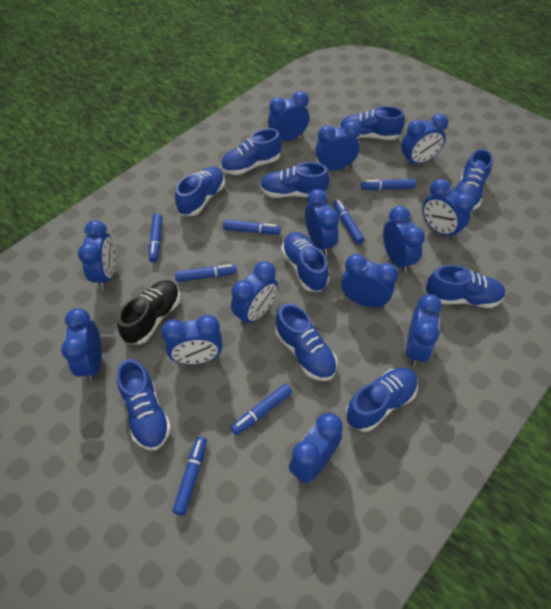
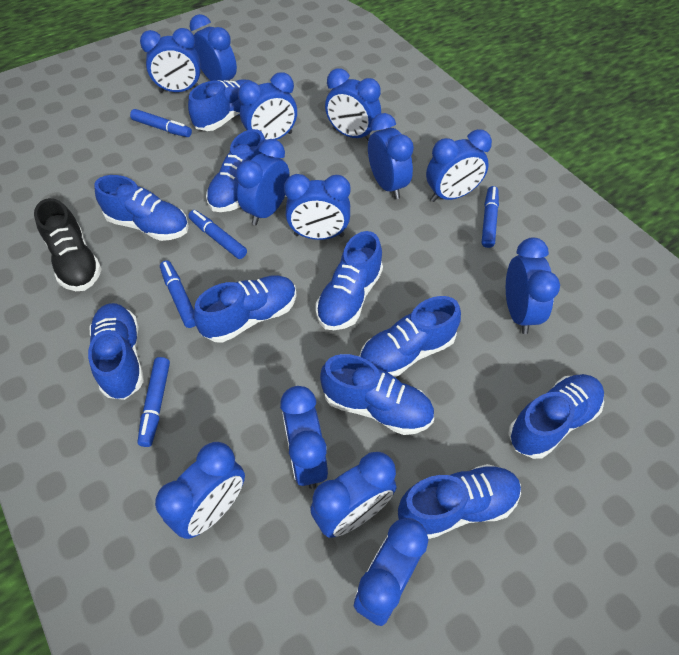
blue marker: 7 -> 5

